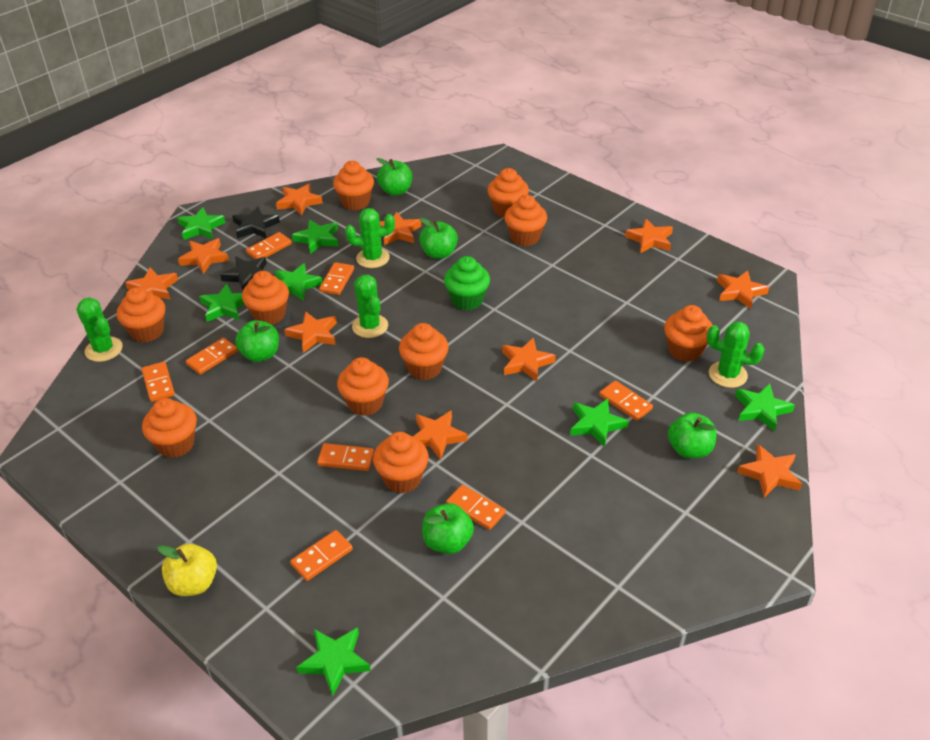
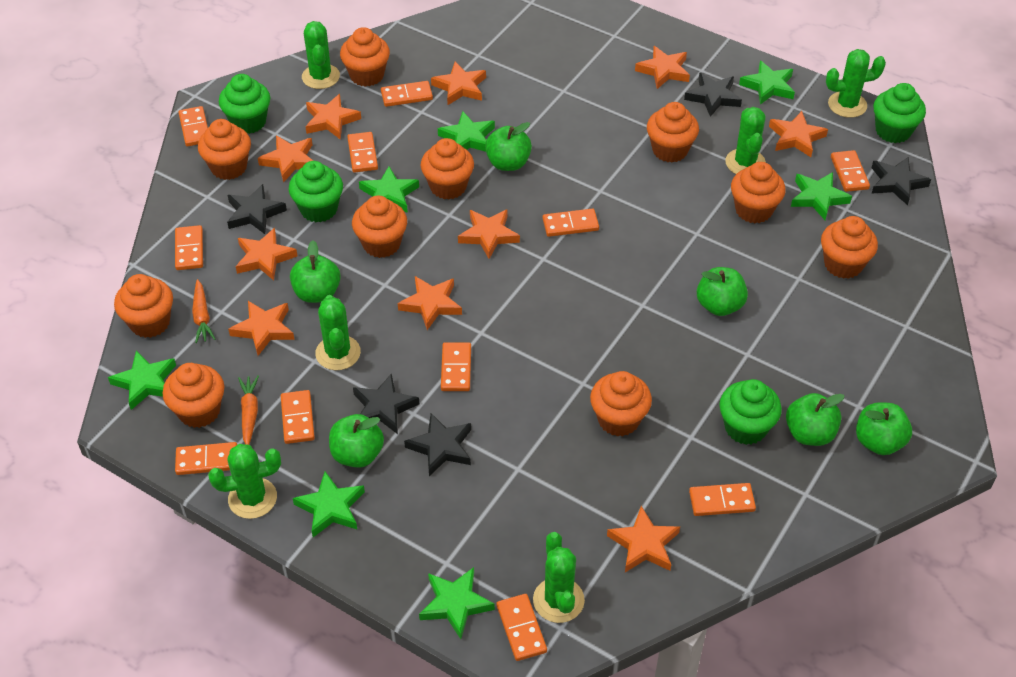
black star: 2 -> 5
green apple: 5 -> 6
green cactus: 4 -> 6
green cupcake: 1 -> 4
orange carrot: 0 -> 2
orange domino: 8 -> 11
yellow apple: 1 -> 0

